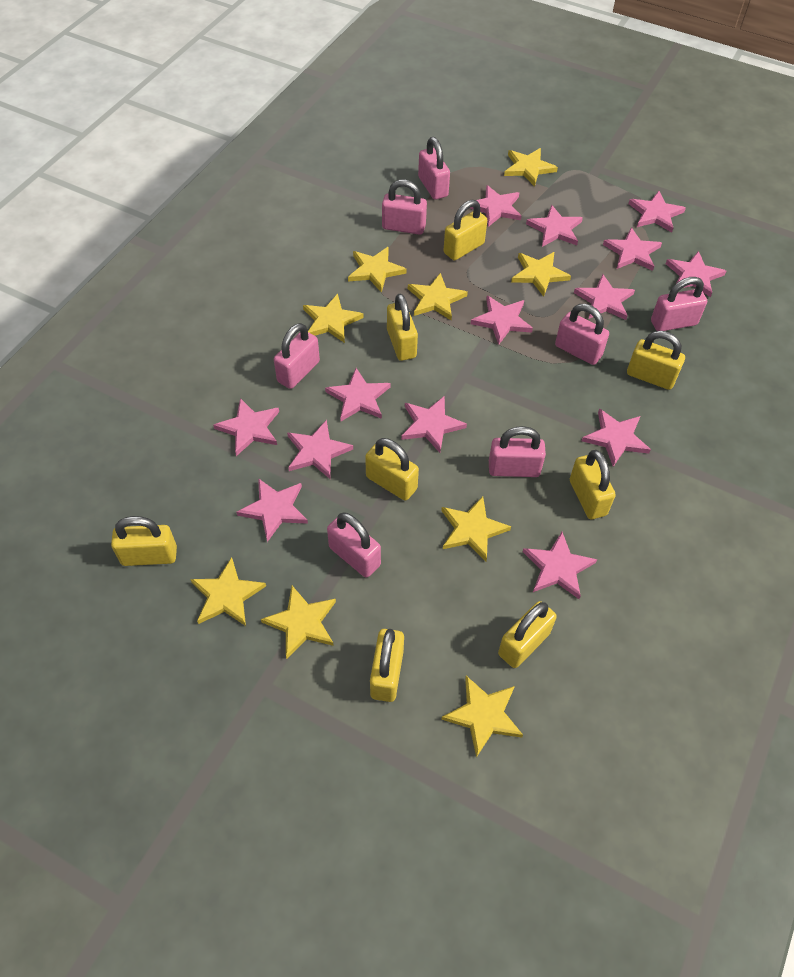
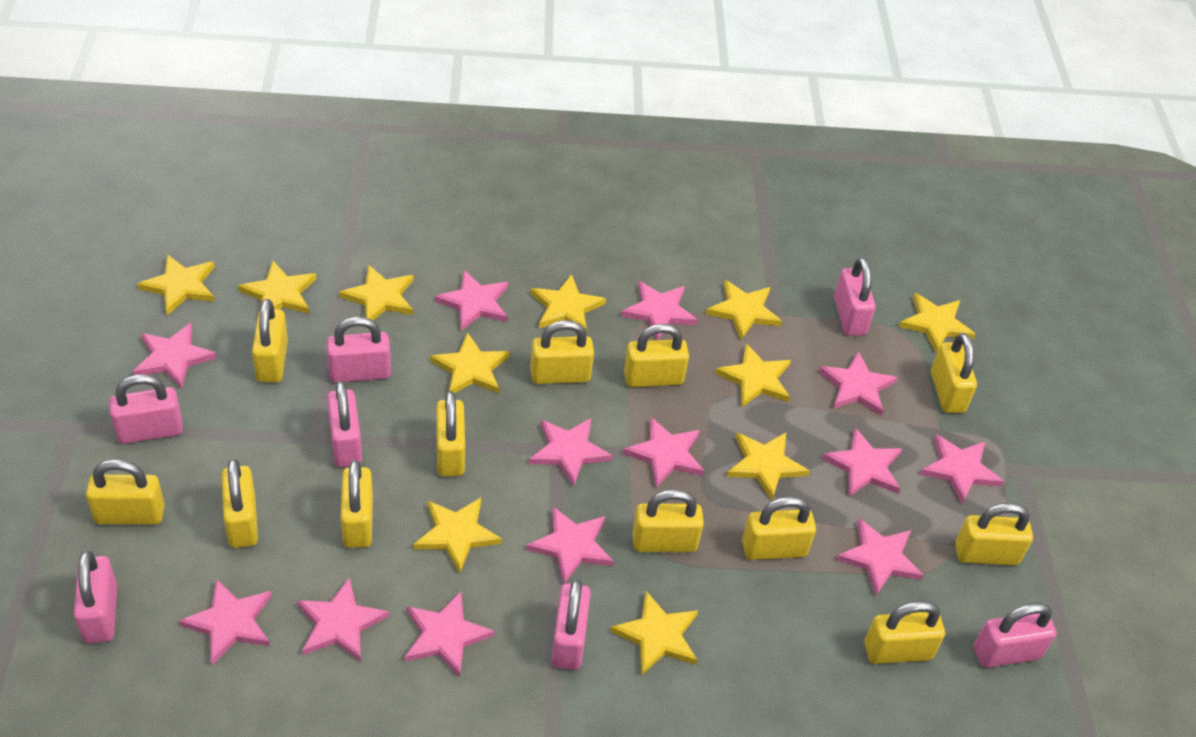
pink star: 14 -> 13
yellow padlock: 8 -> 12
yellow star: 9 -> 11

